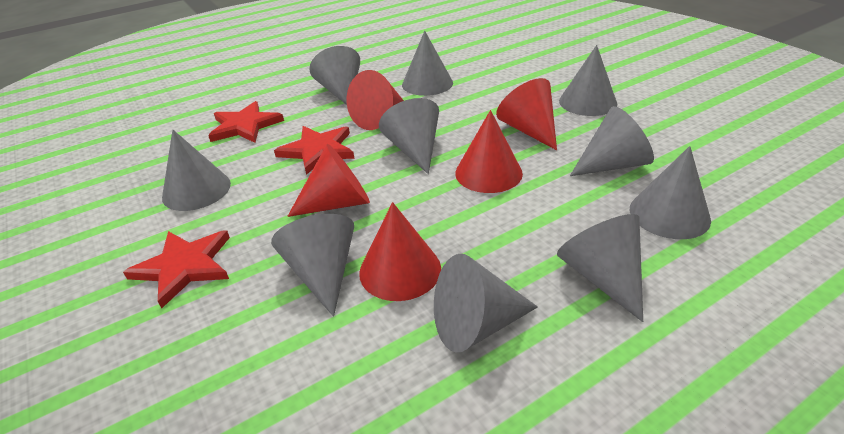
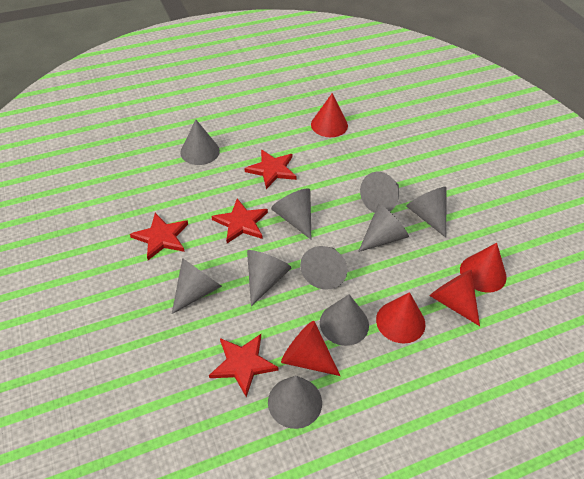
red star: 3 -> 4

